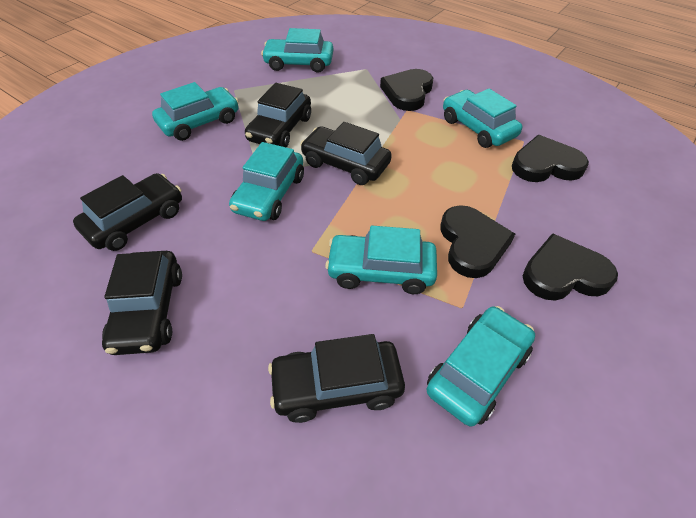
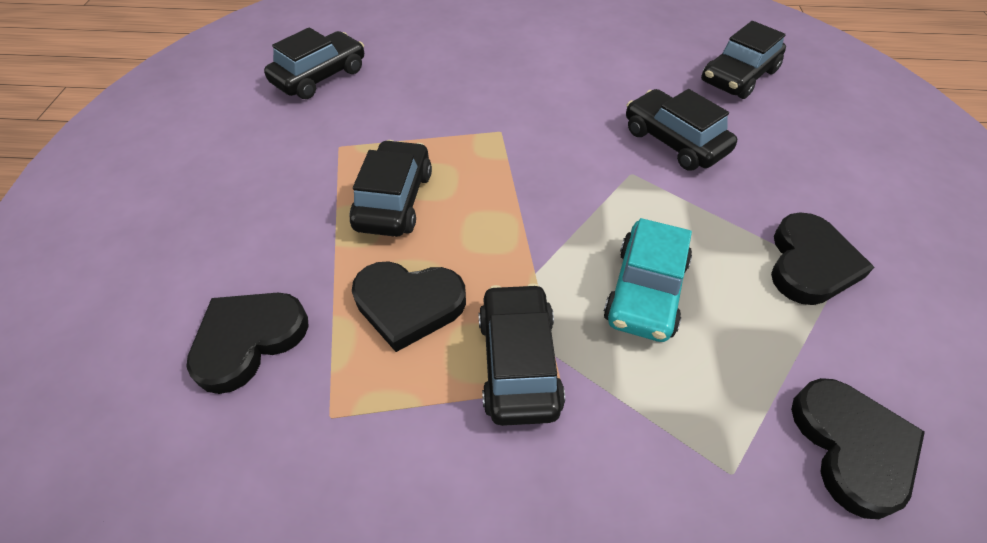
turquoise car: 6 -> 1

